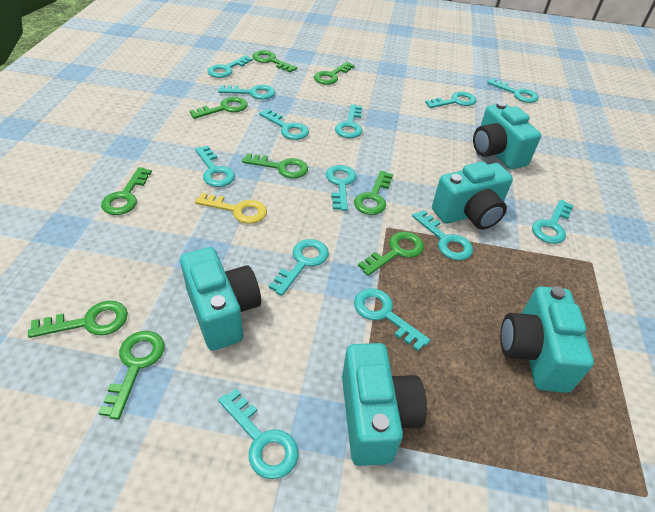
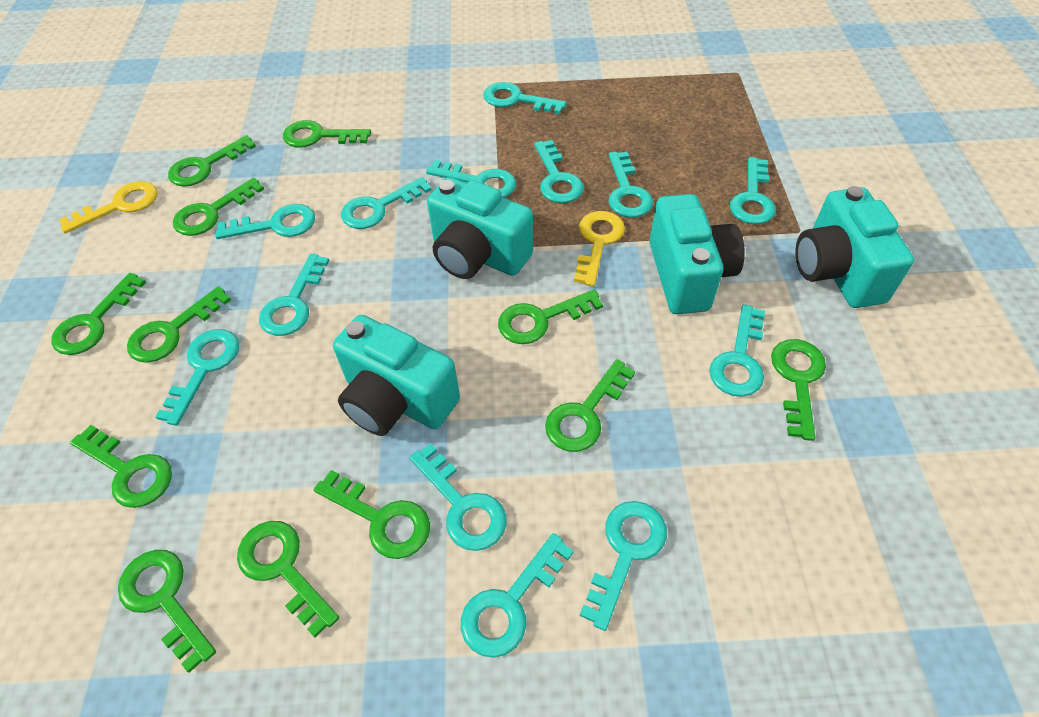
green key: 9 -> 12
turquoise camera: 5 -> 4
yellow key: 1 -> 2

